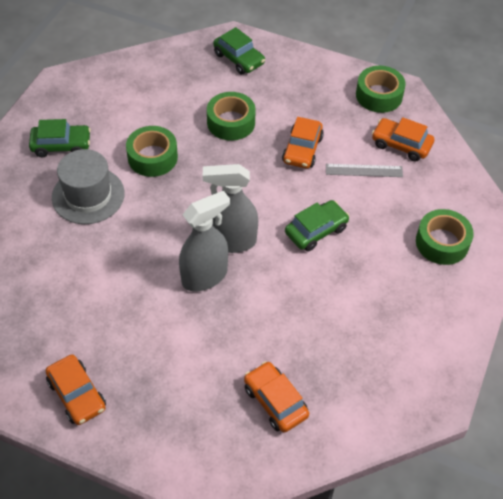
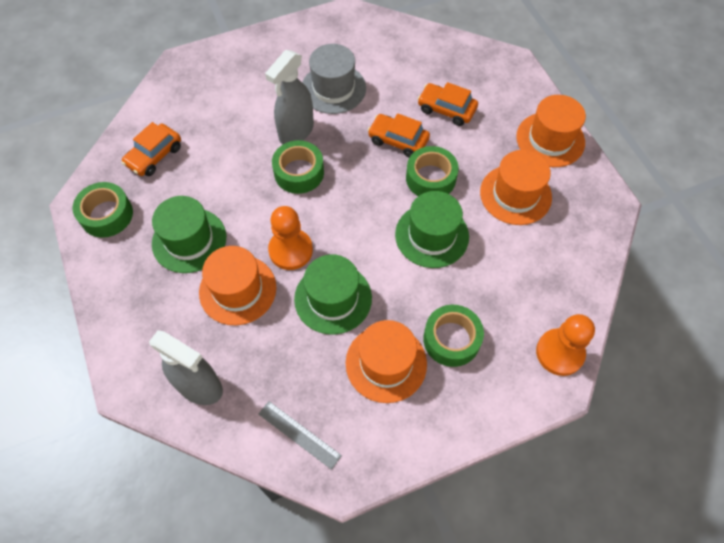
green car: 3 -> 0
green hat: 0 -> 3
orange car: 4 -> 3
orange hat: 0 -> 4
orange pawn: 0 -> 2

